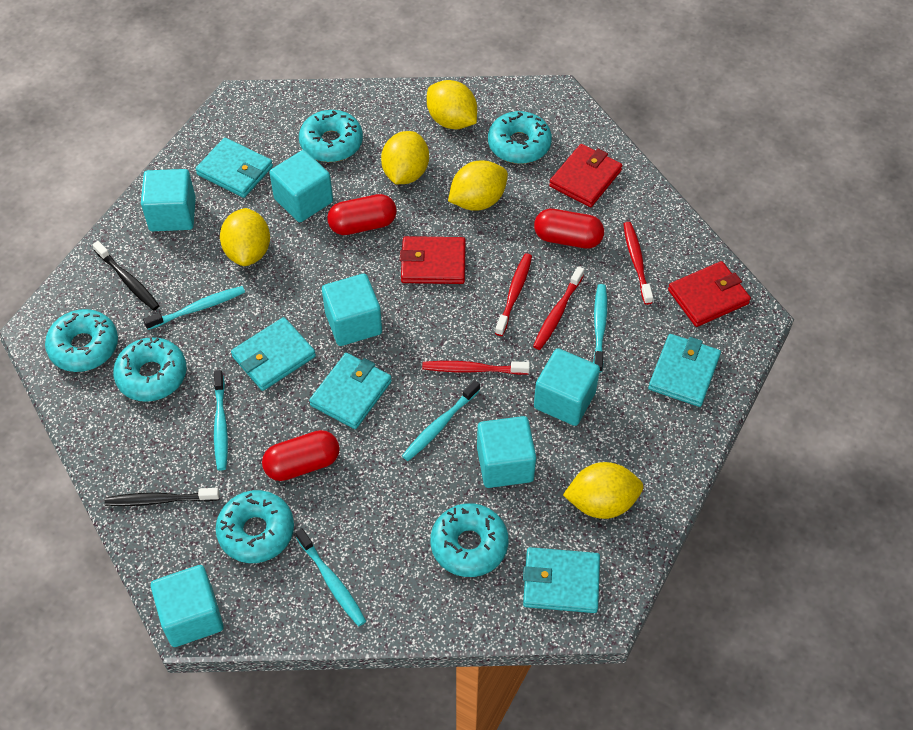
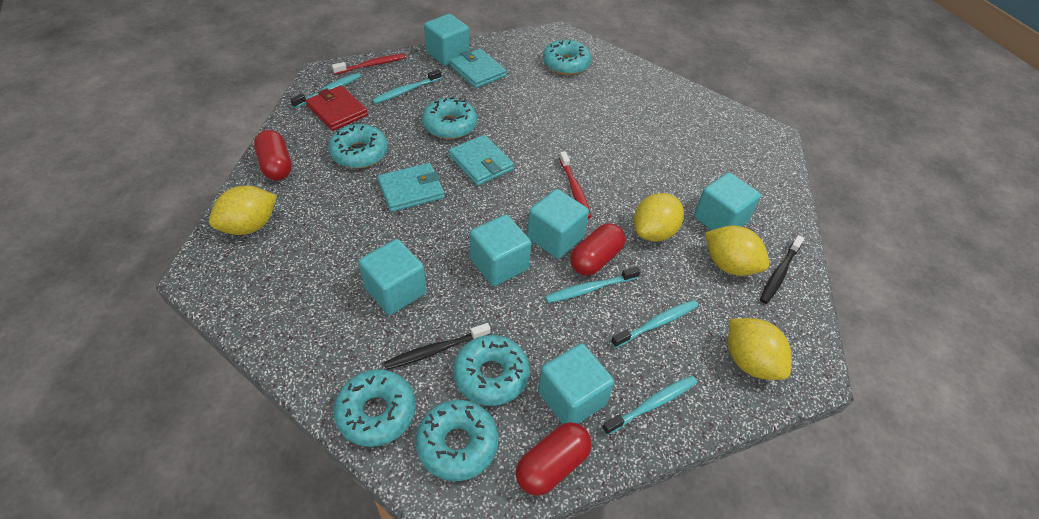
red toothbrush: 4 -> 2
red wallet: 3 -> 1
turquoise wallet: 5 -> 3
yellow lemon: 5 -> 4

